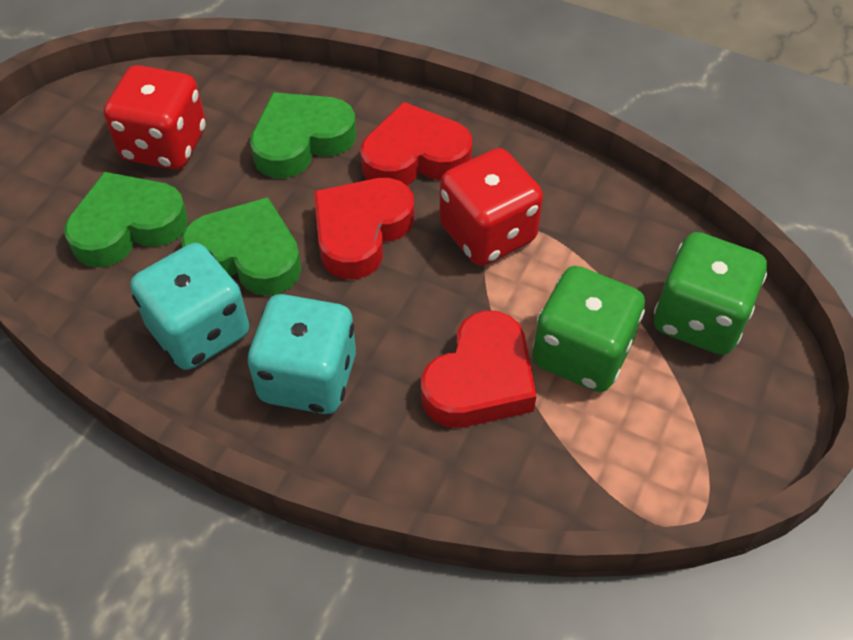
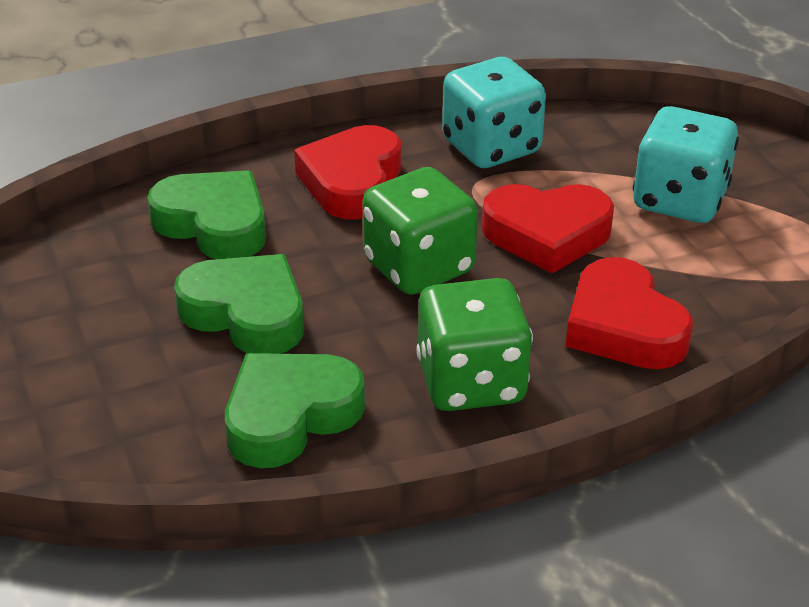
red dice: 2 -> 0

